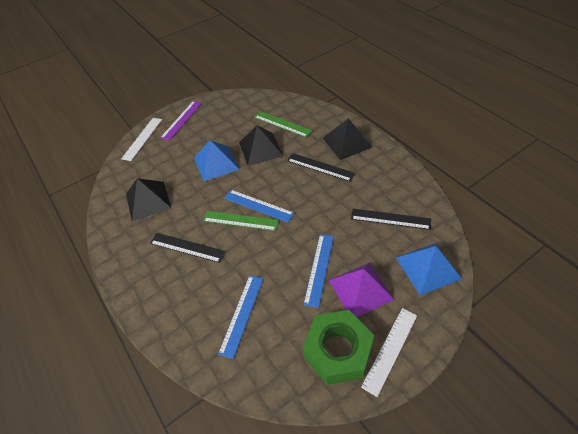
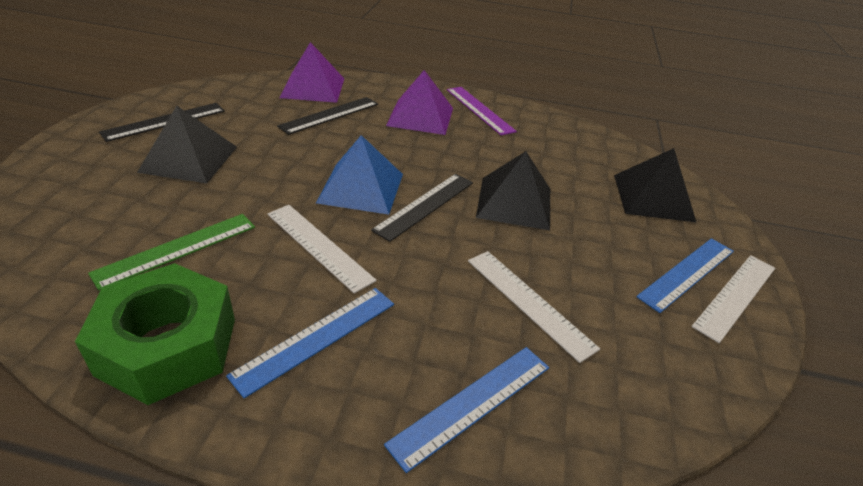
blue pyramid: 2 -> 1
green ruler: 2 -> 1
purple pyramid: 1 -> 2
white ruler: 2 -> 3

